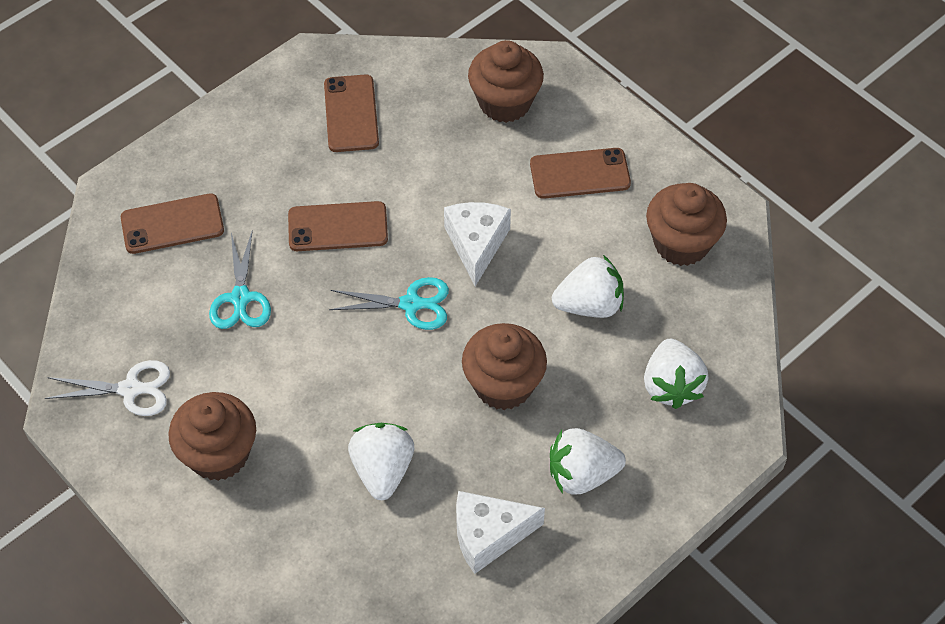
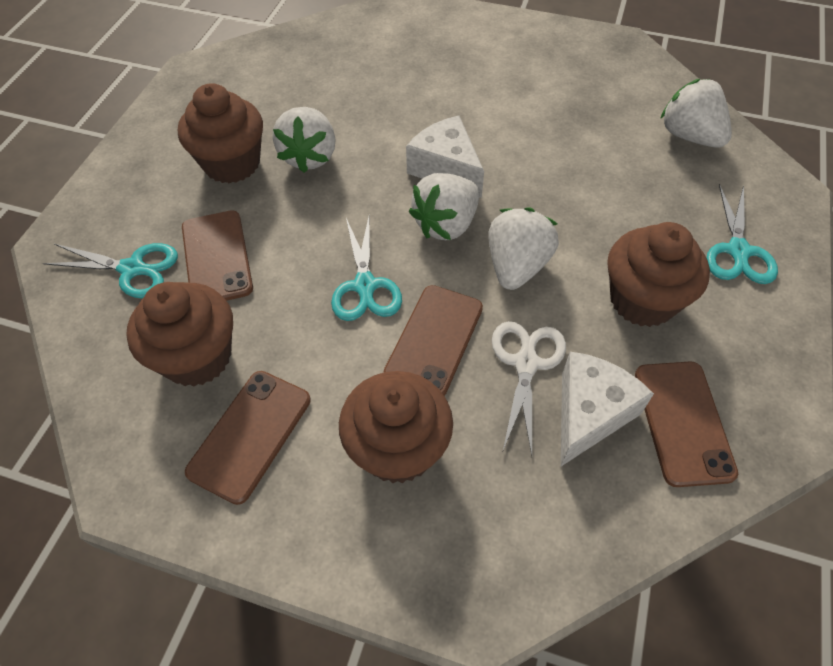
turquoise scissors: 2 -> 3

